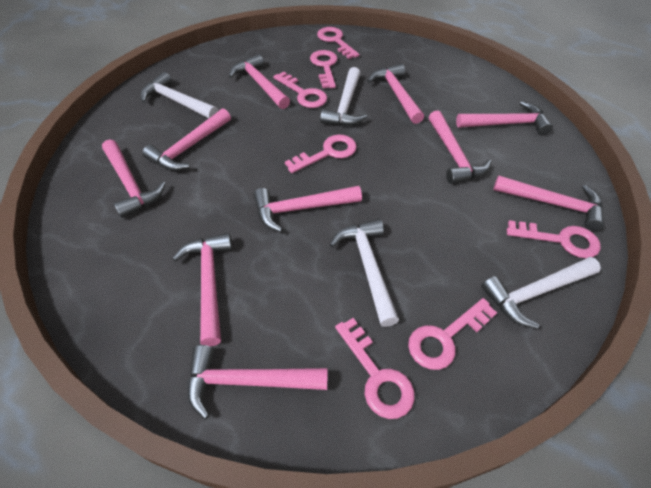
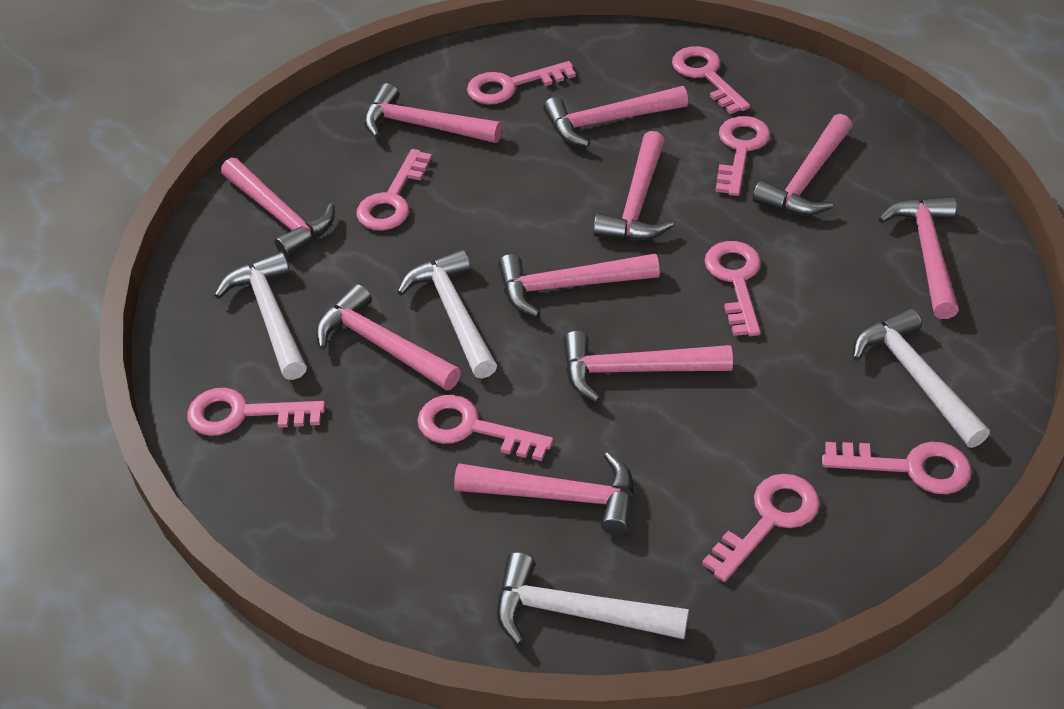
pink key: 7 -> 9

